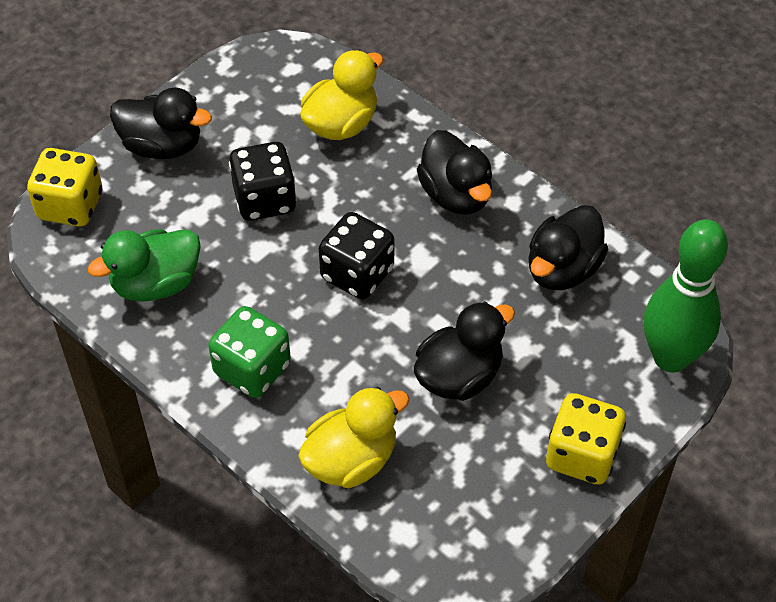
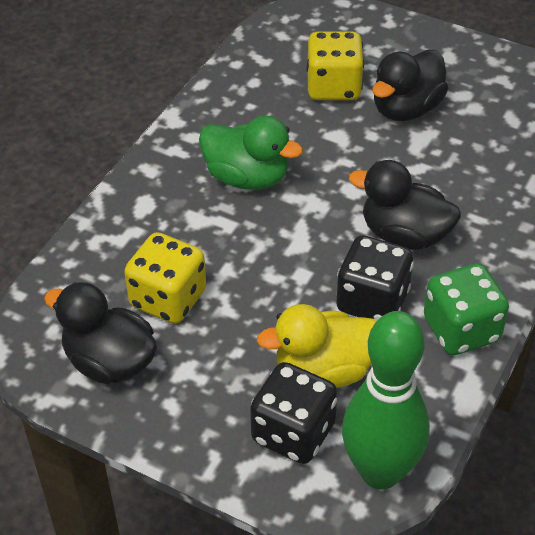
black duck: 4 -> 3
yellow duck: 2 -> 1

